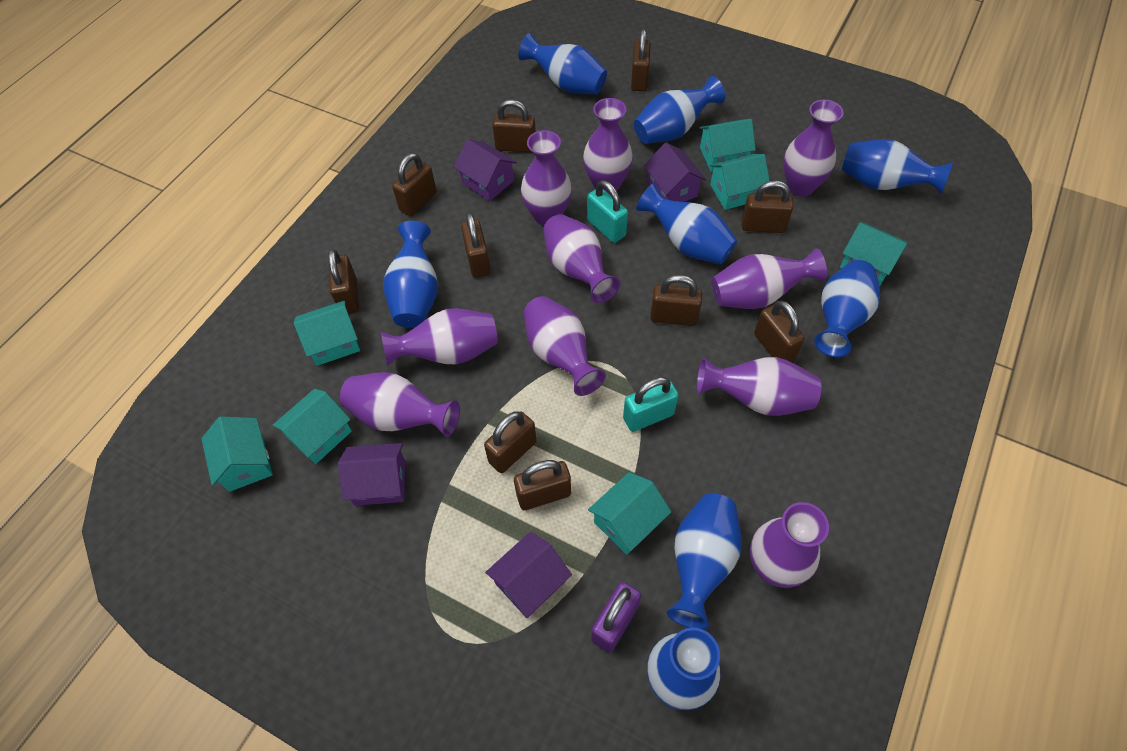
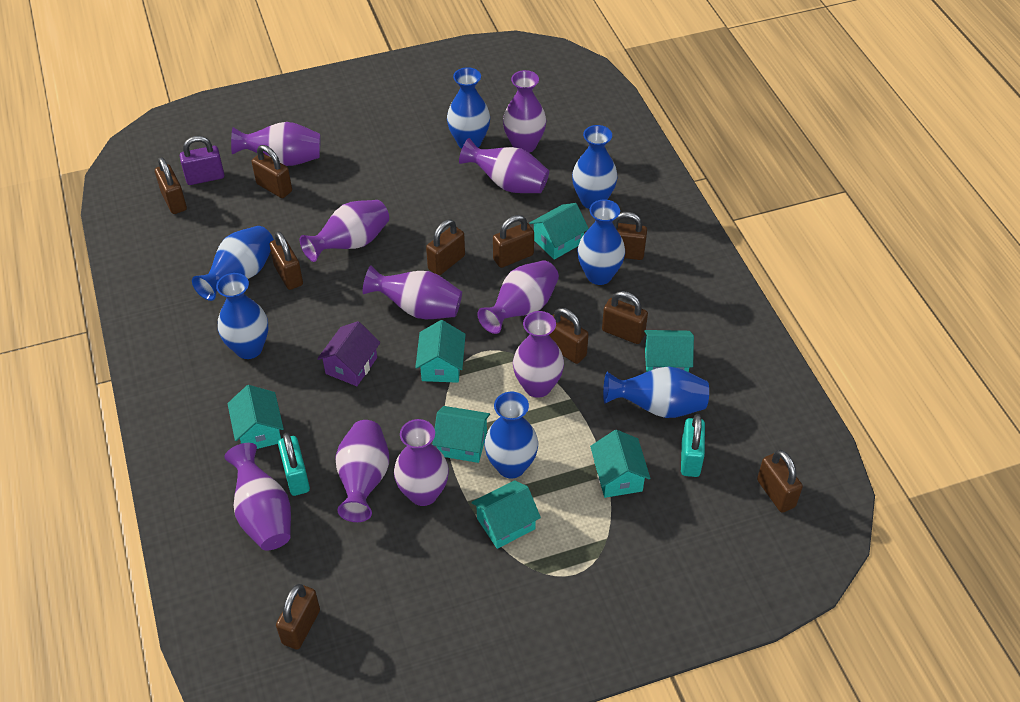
blue vase: 8 -> 7
purple house: 4 -> 1

